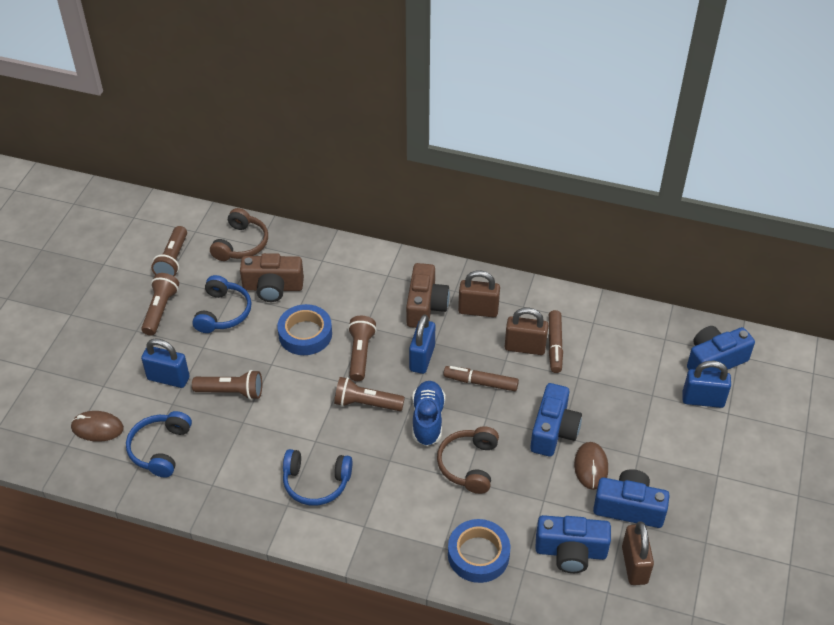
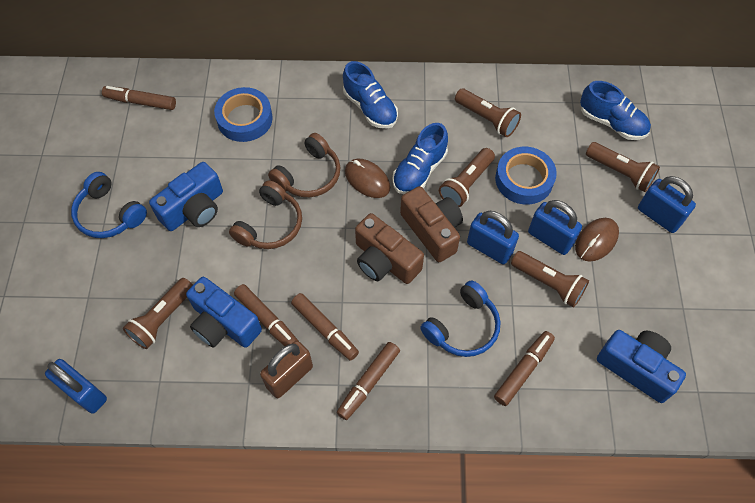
blue camera: 4 -> 3
blue headphones: 3 -> 2
blue padlock: 3 -> 4
blue shoe: 1 -> 3
brown marker: 2 -> 5
brown padlock: 3 -> 1

